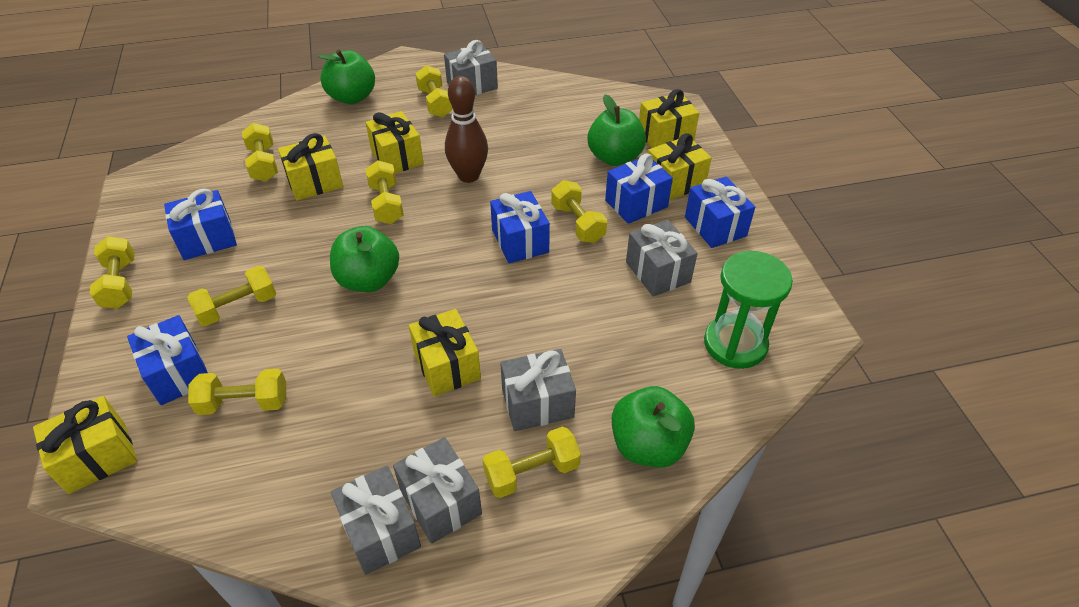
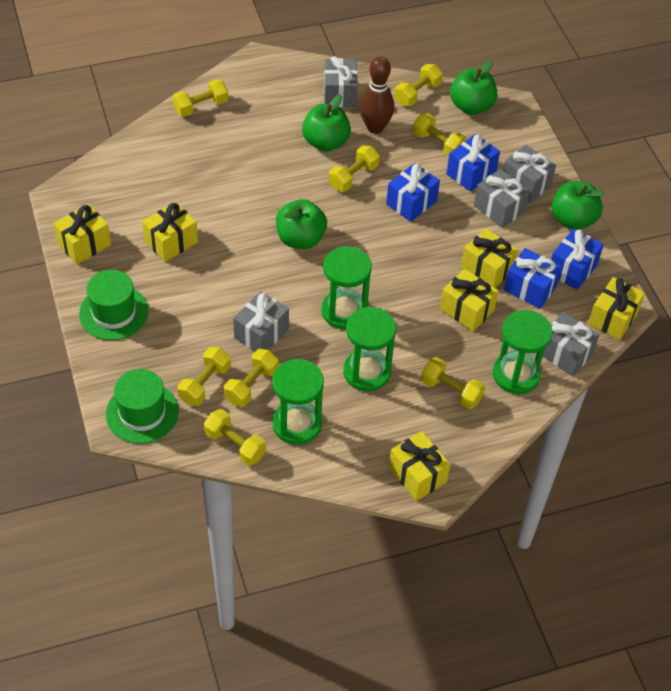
blue gift: 5 -> 4
green hat: 0 -> 2
green hourglass: 1 -> 4

